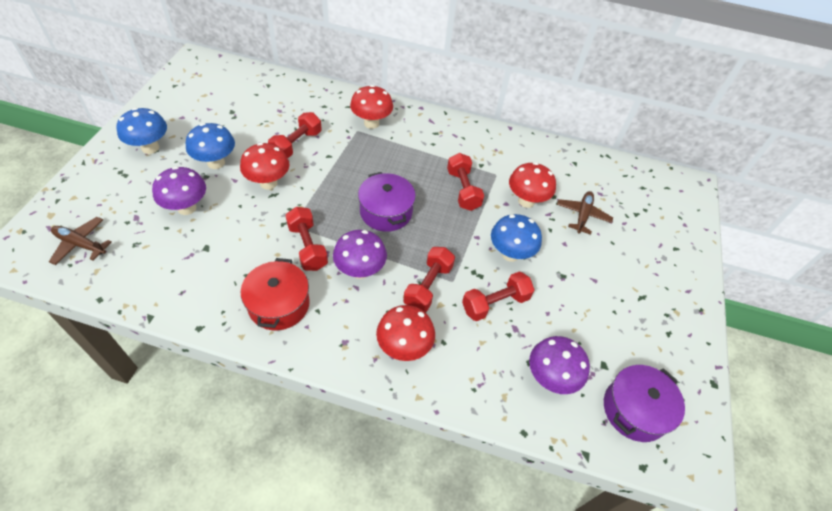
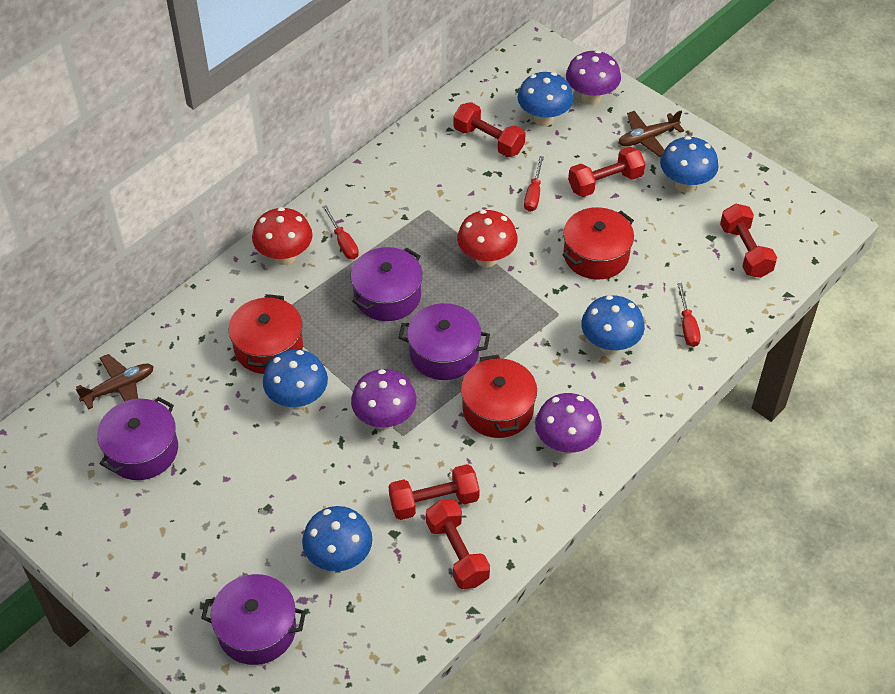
blue mushroom: 3 -> 5
purple pot: 2 -> 4
red mushroom: 4 -> 2
red pot: 1 -> 3
red screwdriver: 0 -> 3

